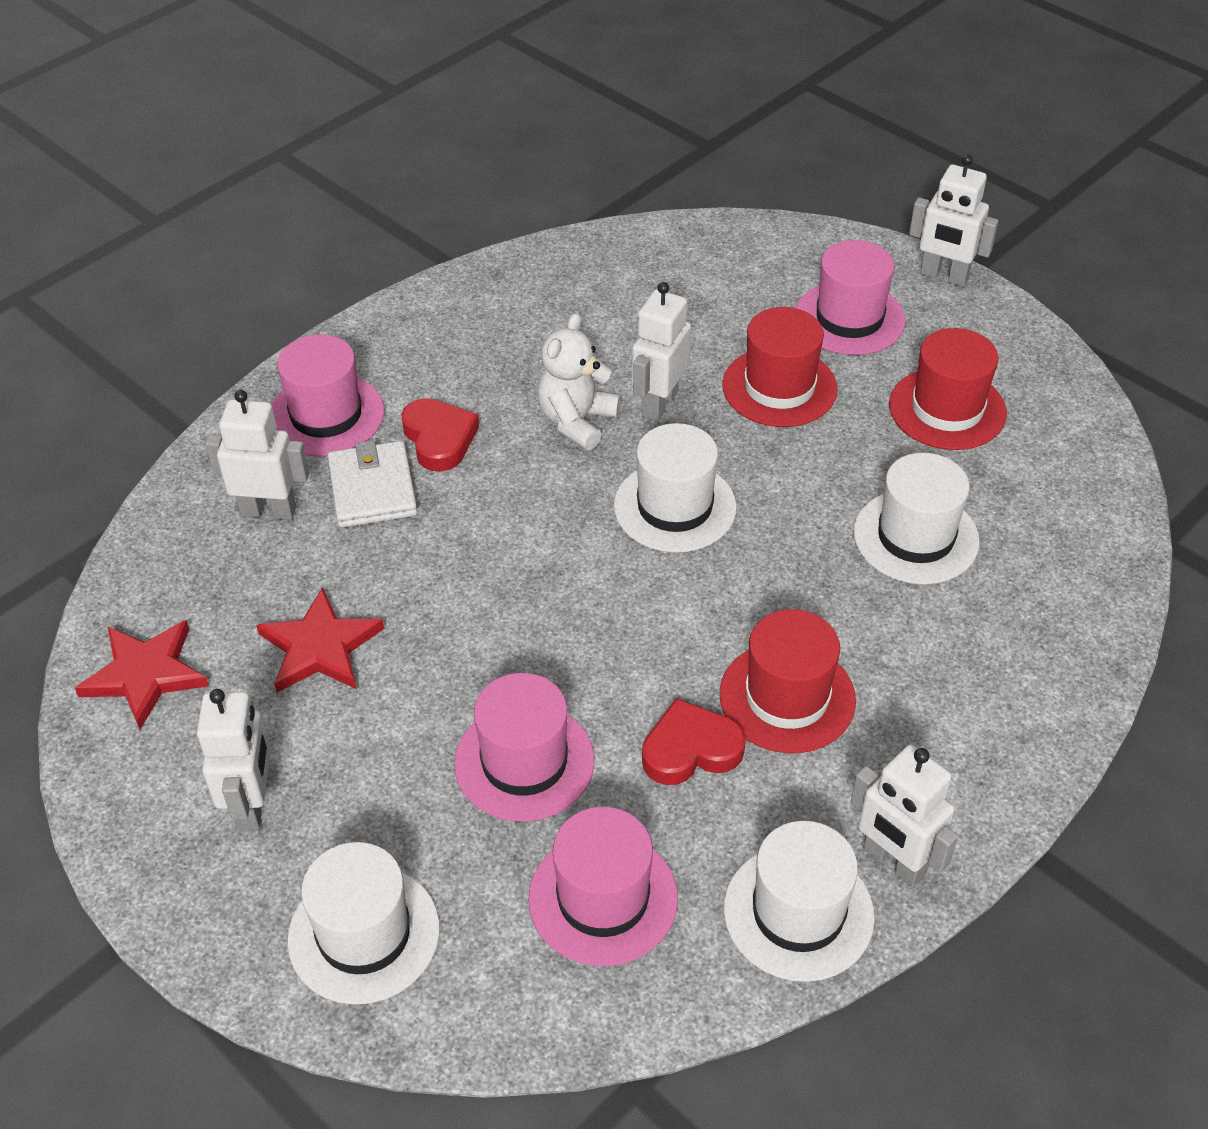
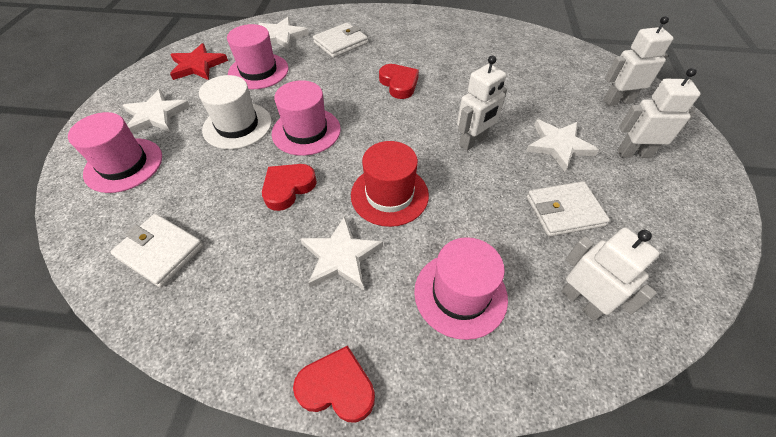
red hat: 3 -> 1
red heart: 2 -> 3
red star: 2 -> 1
white hat: 4 -> 1
white robot: 5 -> 4
white star: 0 -> 4
white teddy bear: 1 -> 0
white wallet: 1 -> 3

